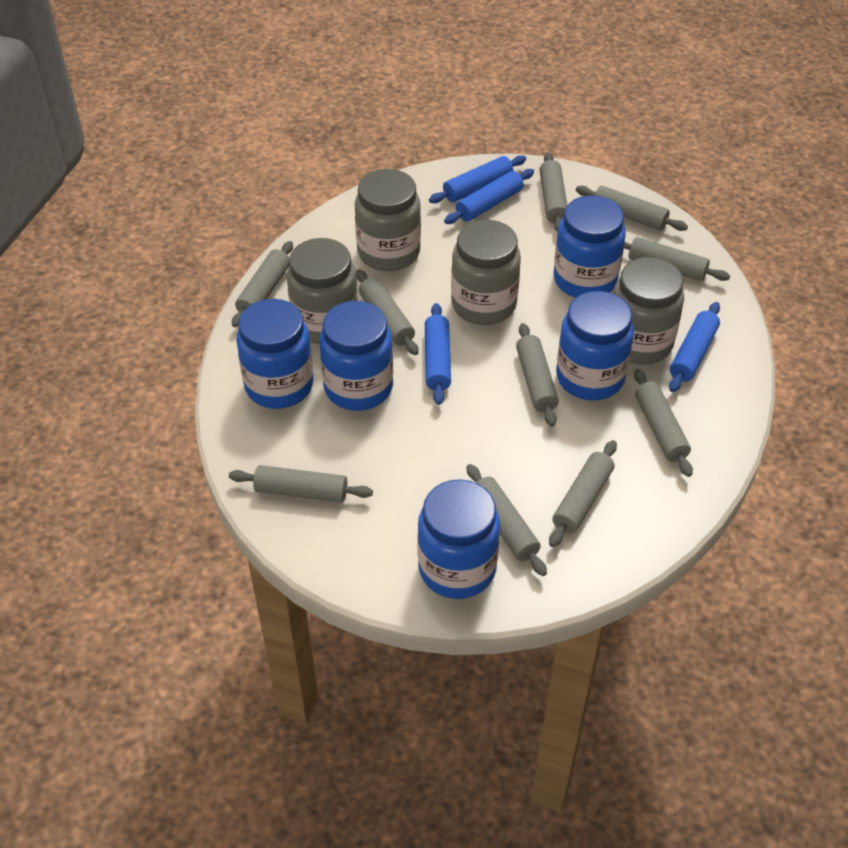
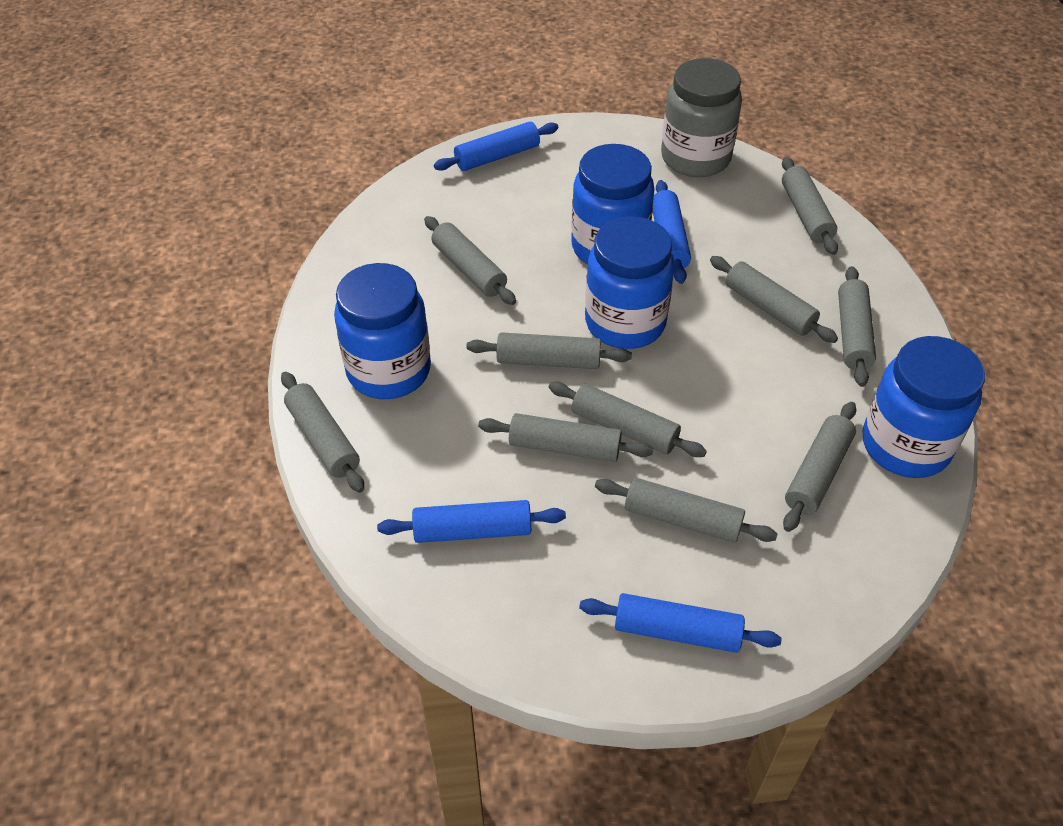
blue jar: 5 -> 4
grey jar: 4 -> 1

